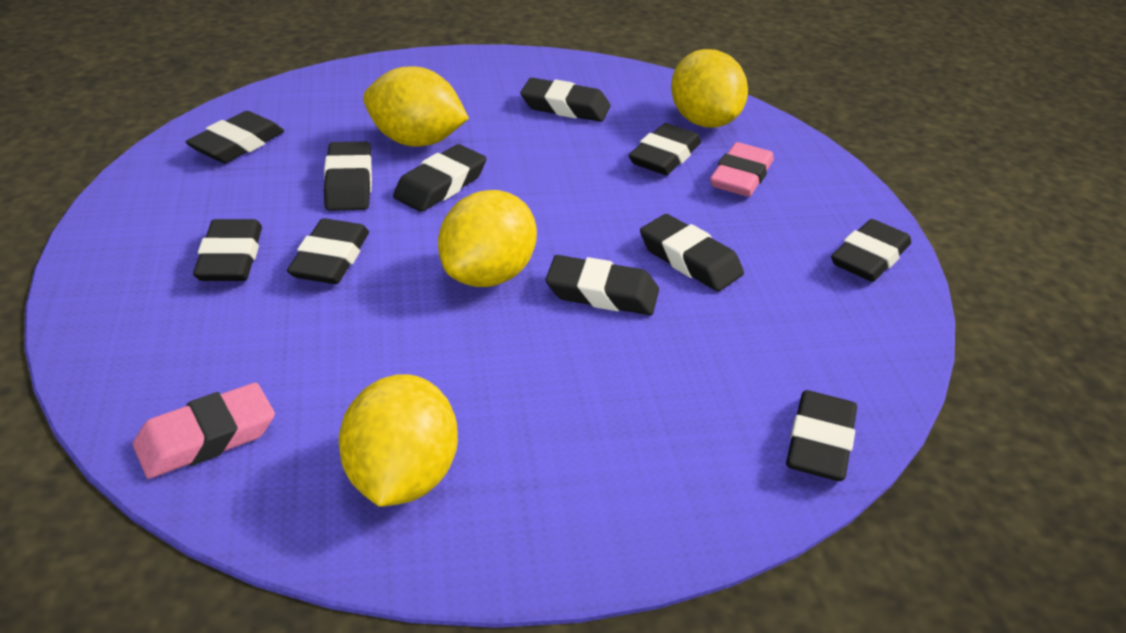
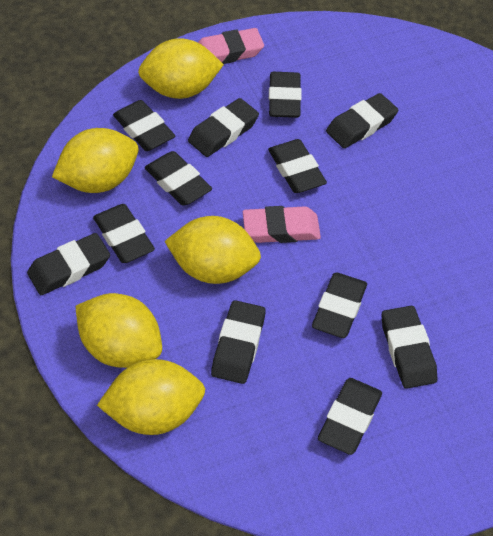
black eraser: 11 -> 12
yellow lemon: 4 -> 5

